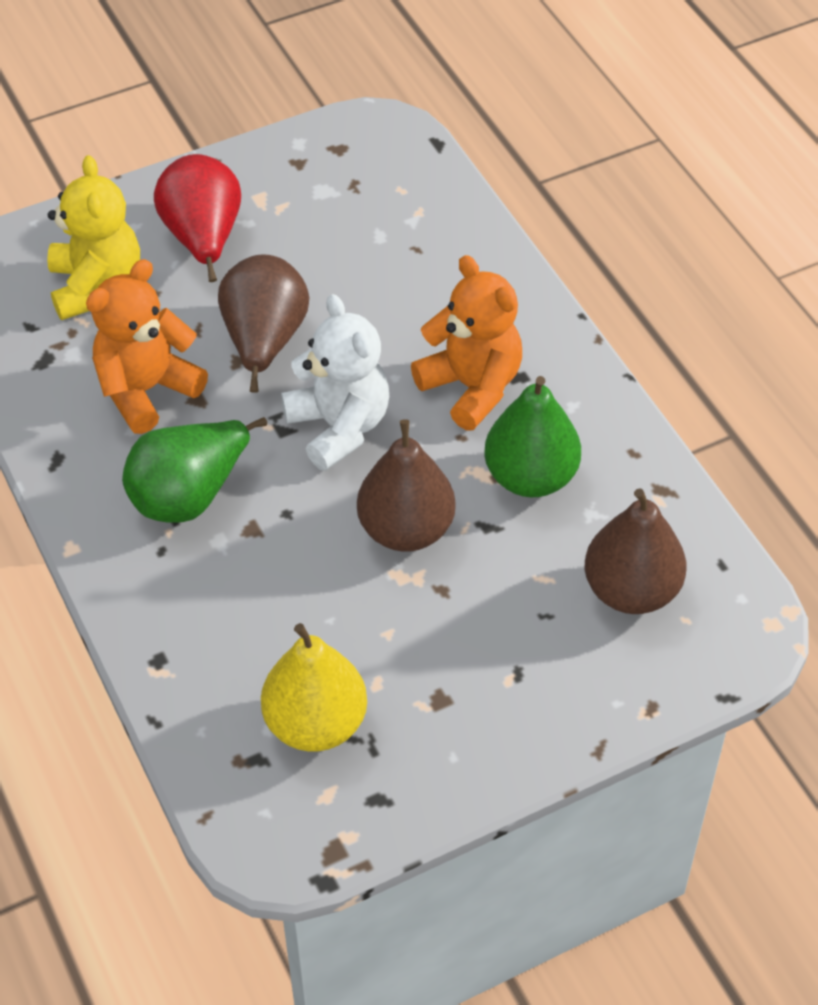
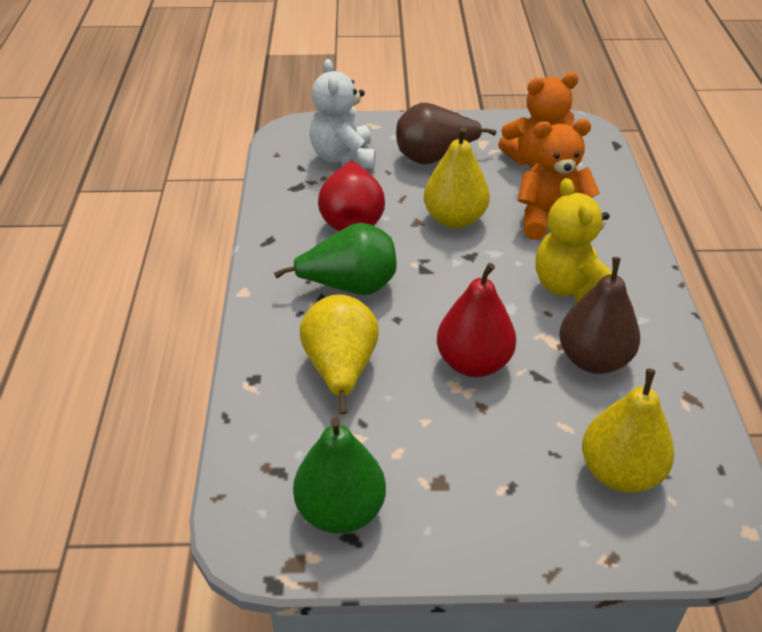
brown pear: 3 -> 2
red pear: 1 -> 2
yellow pear: 1 -> 3

